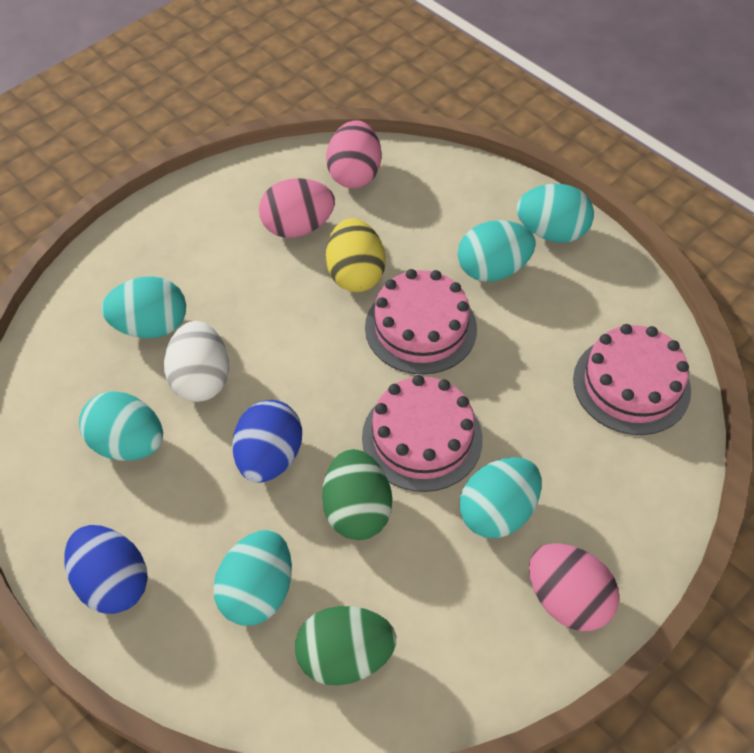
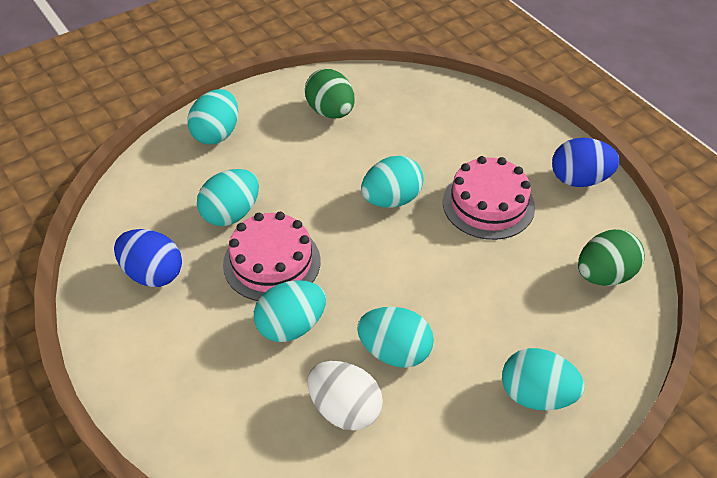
pink cake: 3 -> 2
pink egg: 3 -> 0
yellow egg: 1 -> 0

